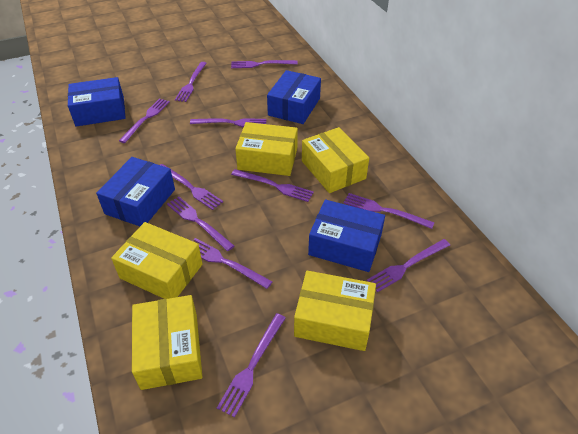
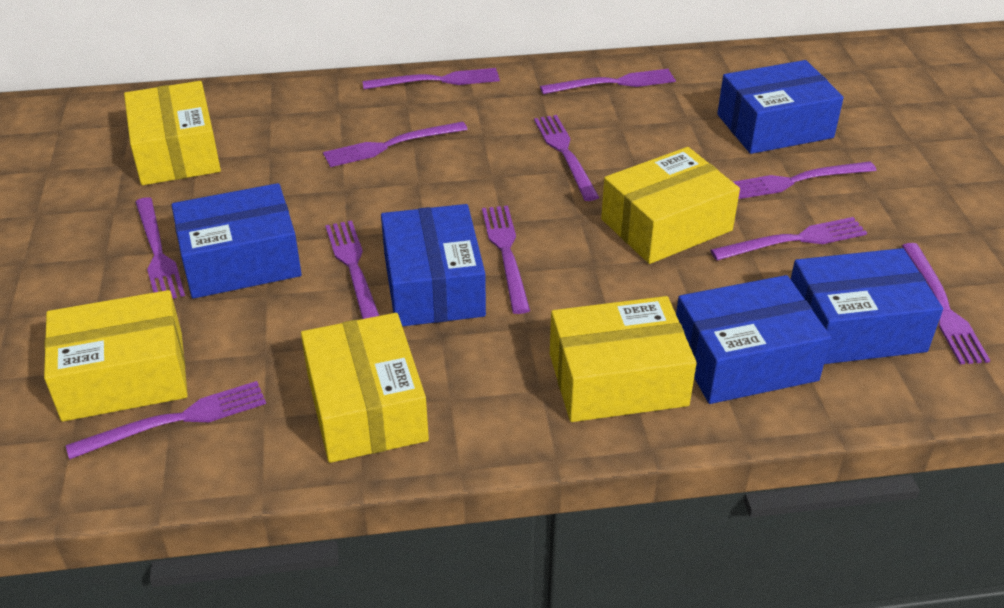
blue box: 4 -> 5

